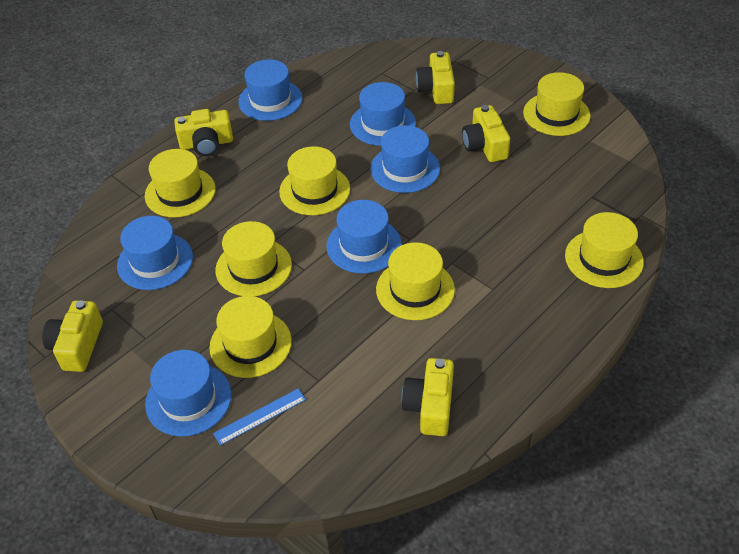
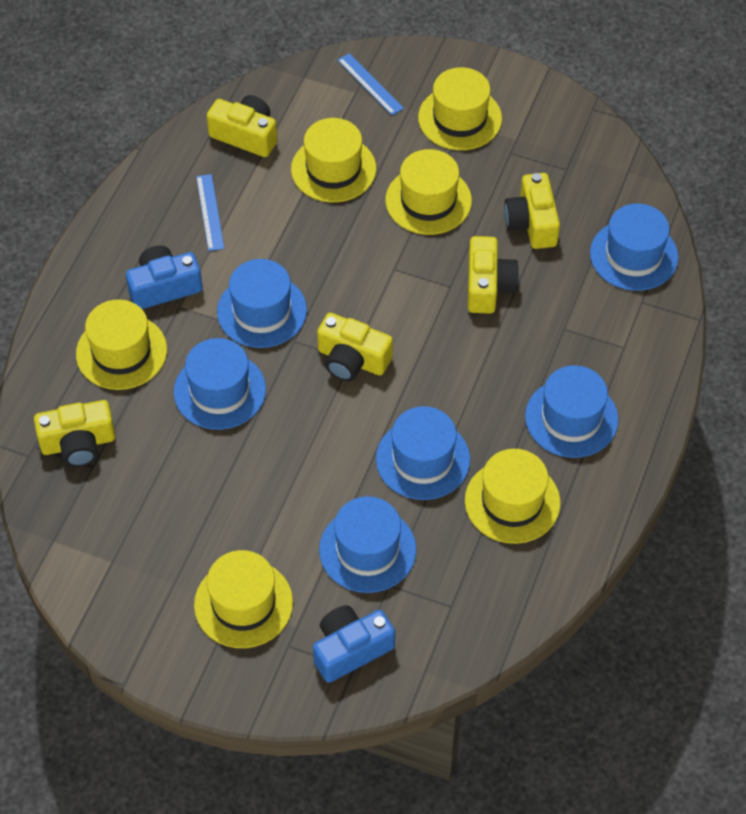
blue camera: 0 -> 2
blue ruler: 1 -> 2
yellow hat: 7 -> 6

